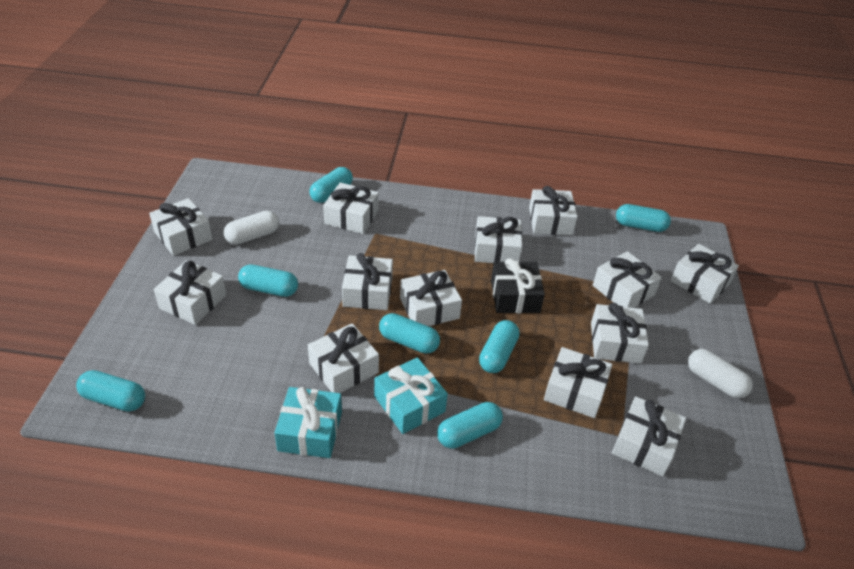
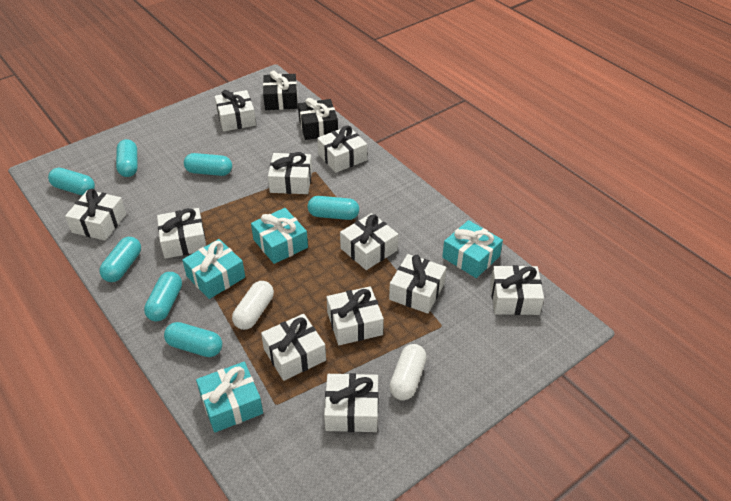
black gift: 1 -> 2
turquoise gift: 2 -> 4
white gift: 13 -> 11

